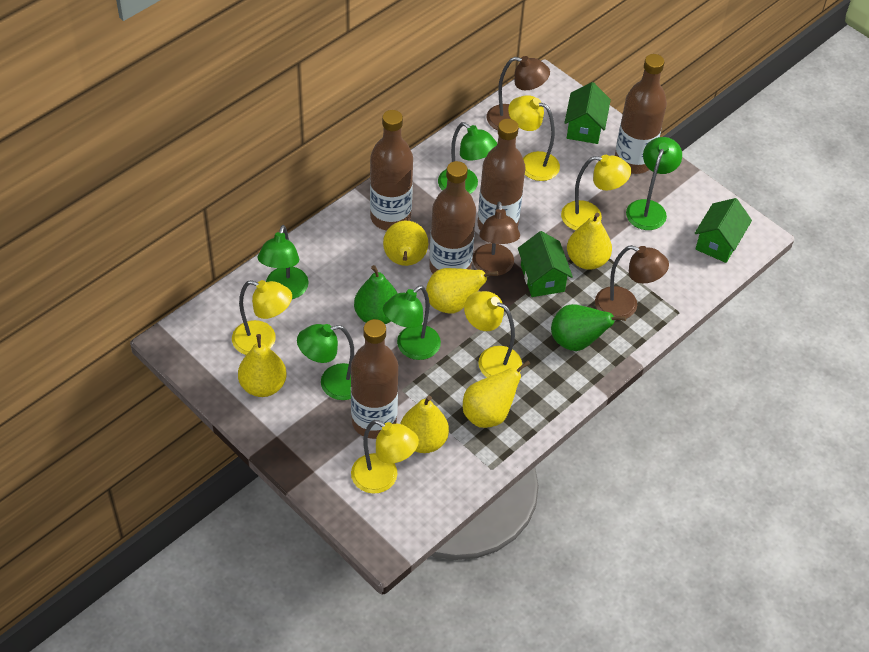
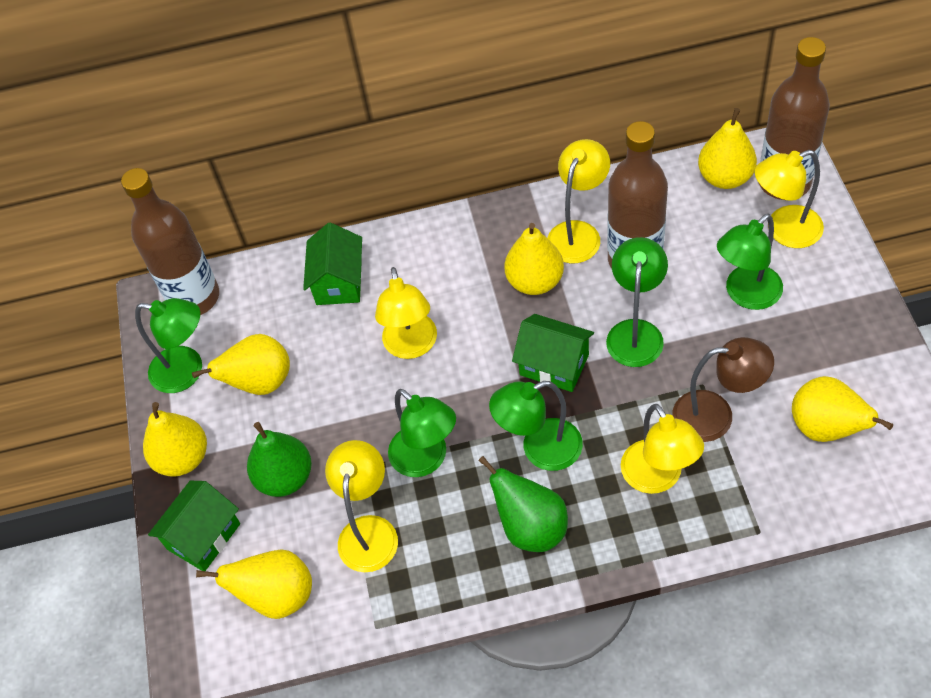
brown bottle: 5 -> 3
brown lamp: 3 -> 1

